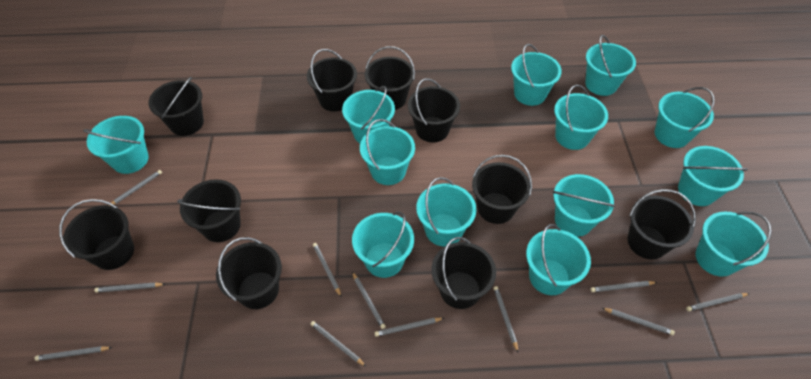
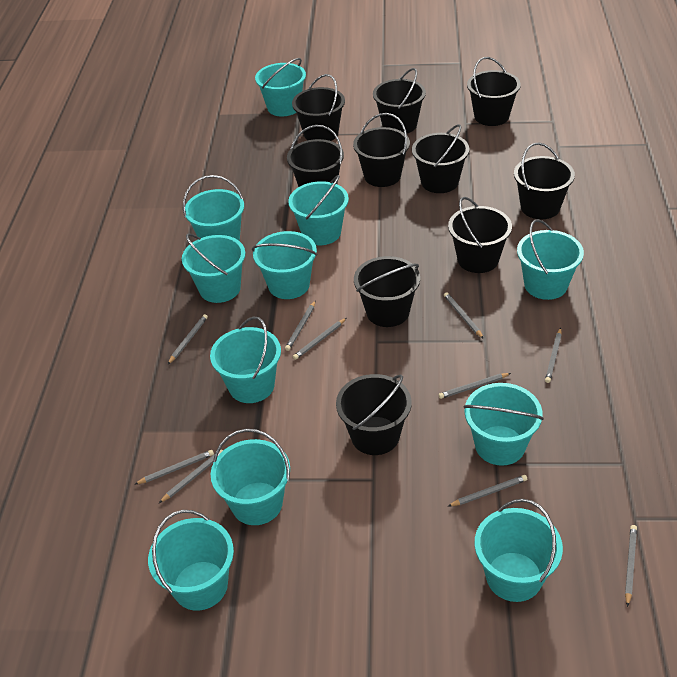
grey pencil: 11 -> 10
turquoise bucket: 13 -> 11

